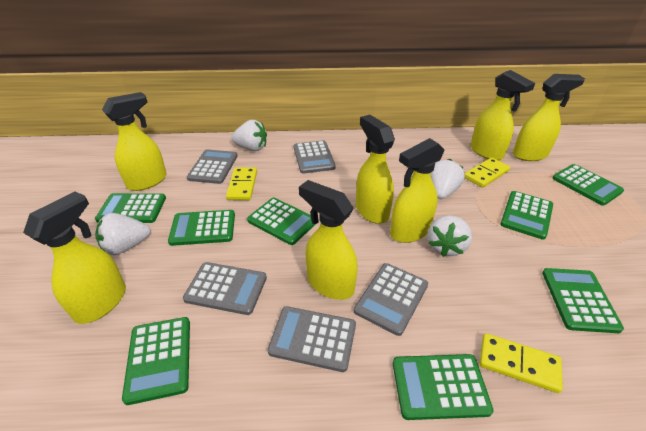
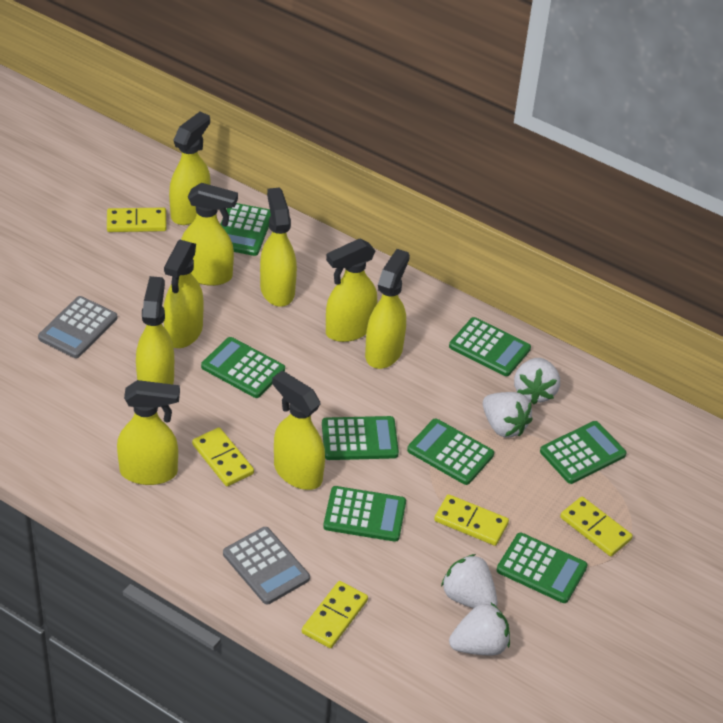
grey calculator: 5 -> 2
yellow domino: 3 -> 5
yellow spray bottle: 7 -> 9

